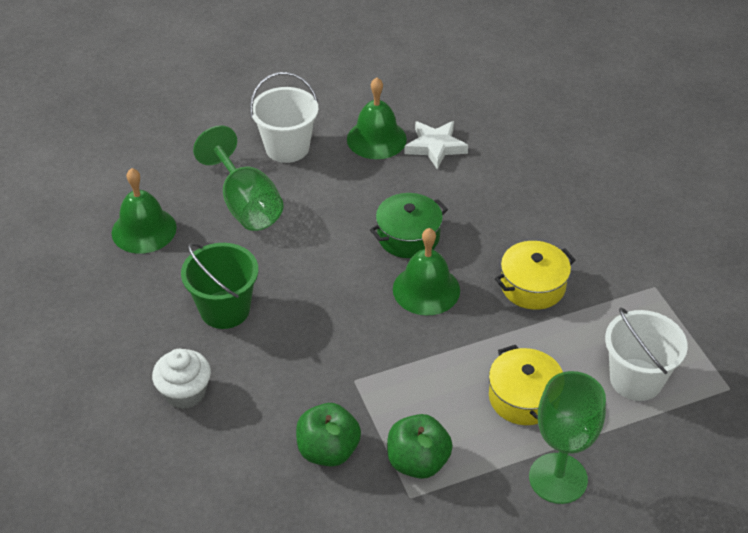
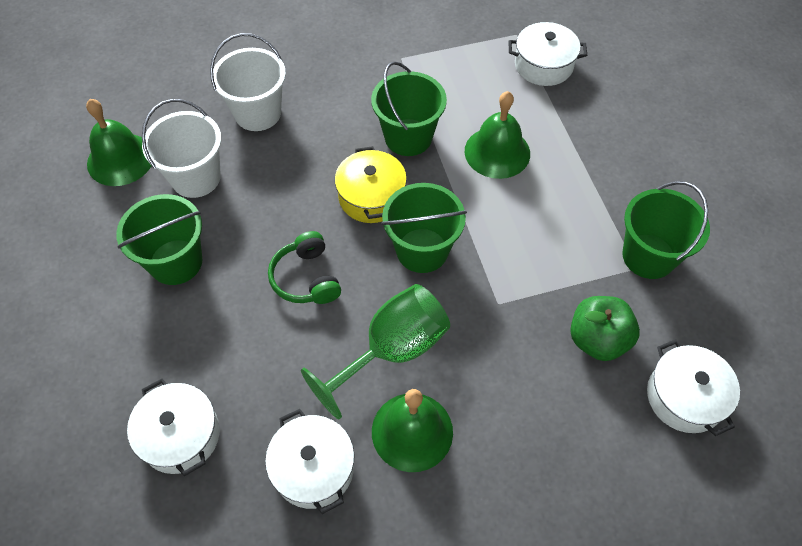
green apple: 2 -> 1
green bucket: 1 -> 4
green goblet: 2 -> 1
green headphones: 0 -> 1
green pot: 1 -> 0
white cupcake: 1 -> 0
white pot: 0 -> 4
white star: 1 -> 0
yellow pot: 2 -> 1

